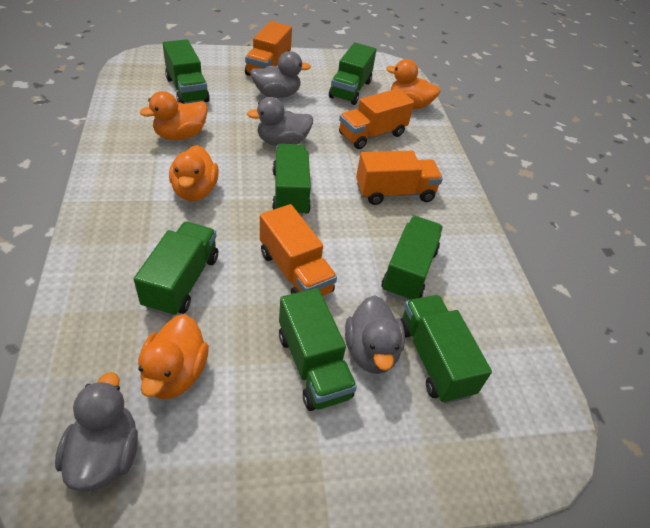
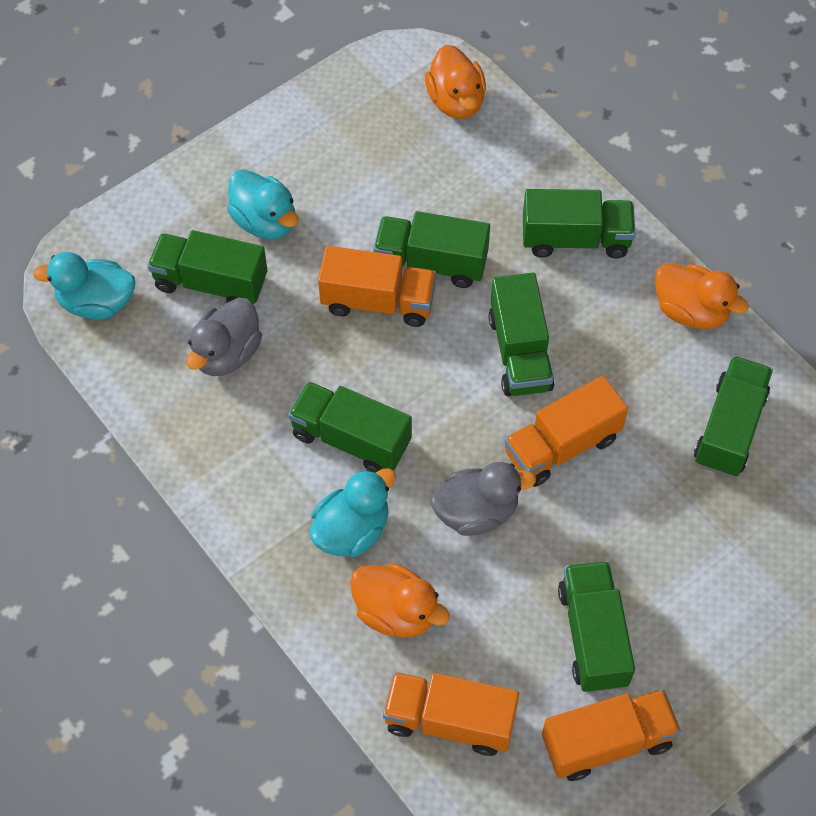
grey duck: 4 -> 2
orange duck: 4 -> 3
turquoise duck: 0 -> 3

